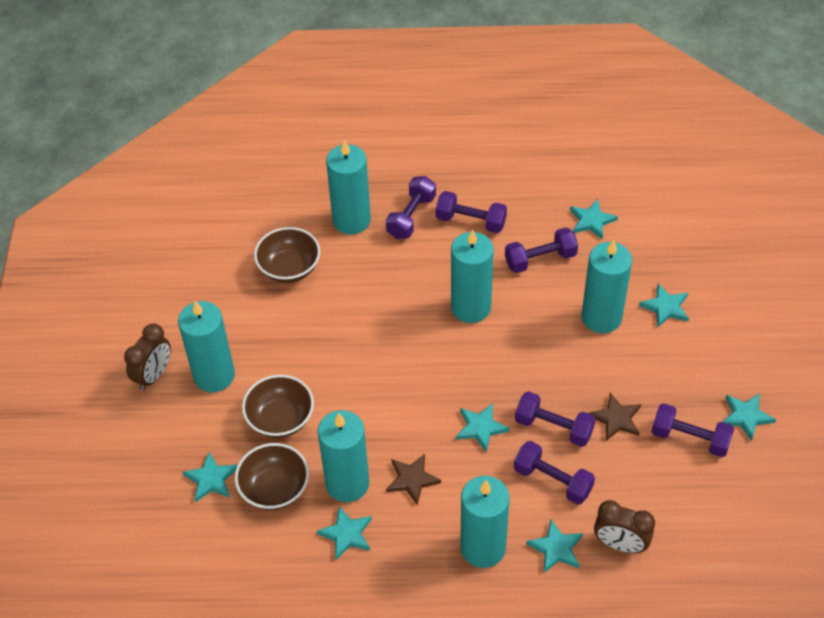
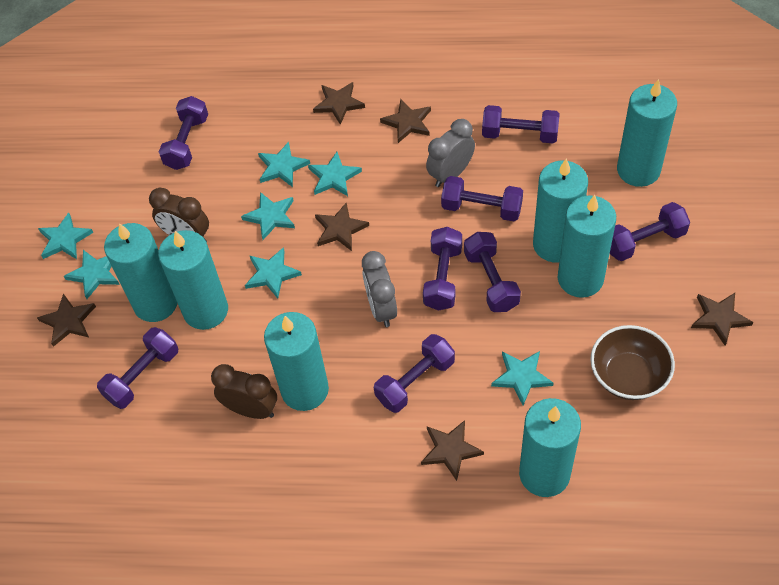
brown bowl: 3 -> 1
brown star: 2 -> 6
grey clock: 0 -> 2
purple dumbbell: 6 -> 8
turquoise candle: 6 -> 7

